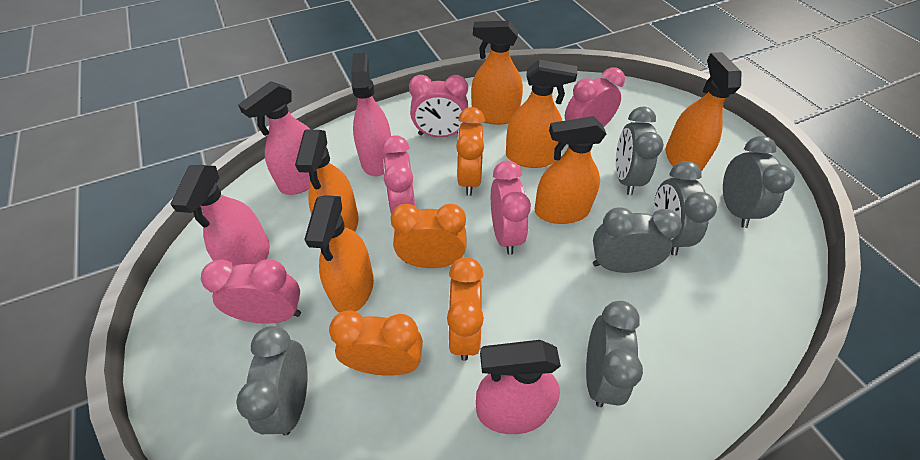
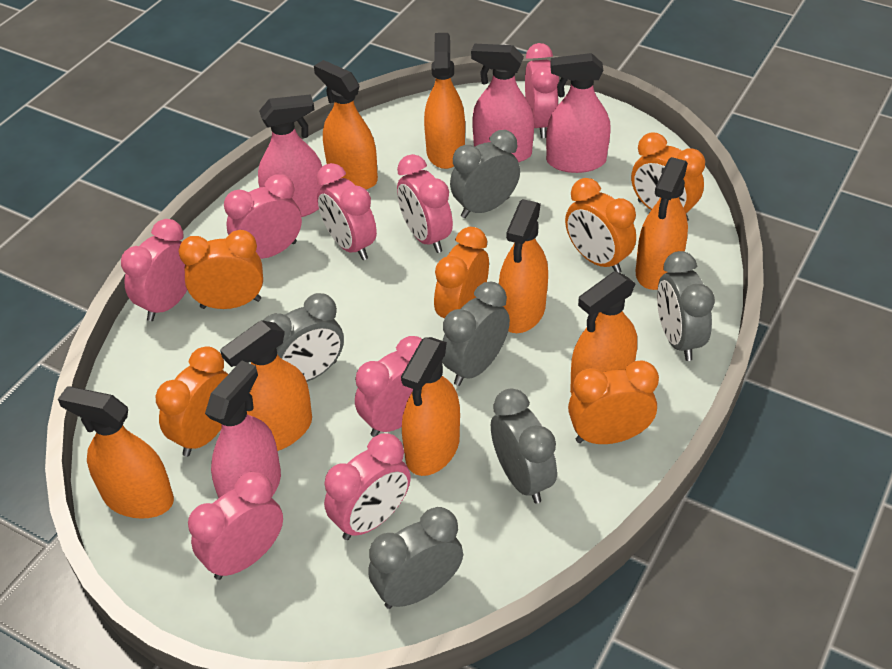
orange clock: 4 -> 6
orange spray bottle: 6 -> 8
pink clock: 5 -> 8

